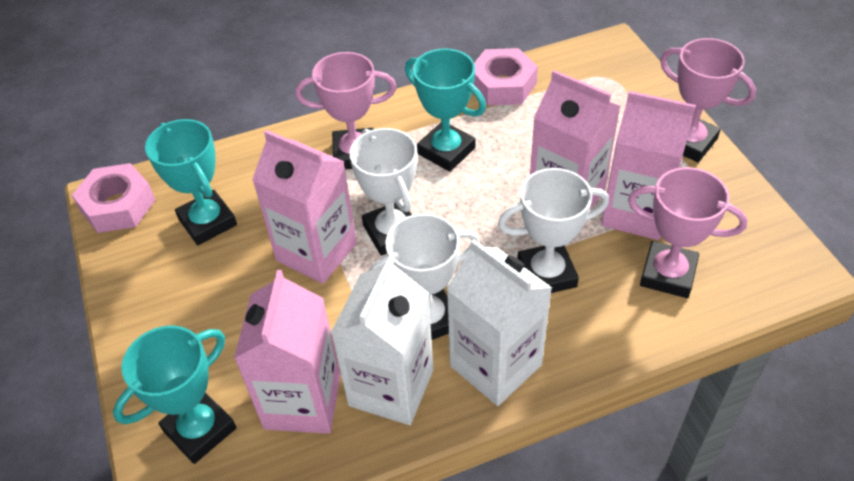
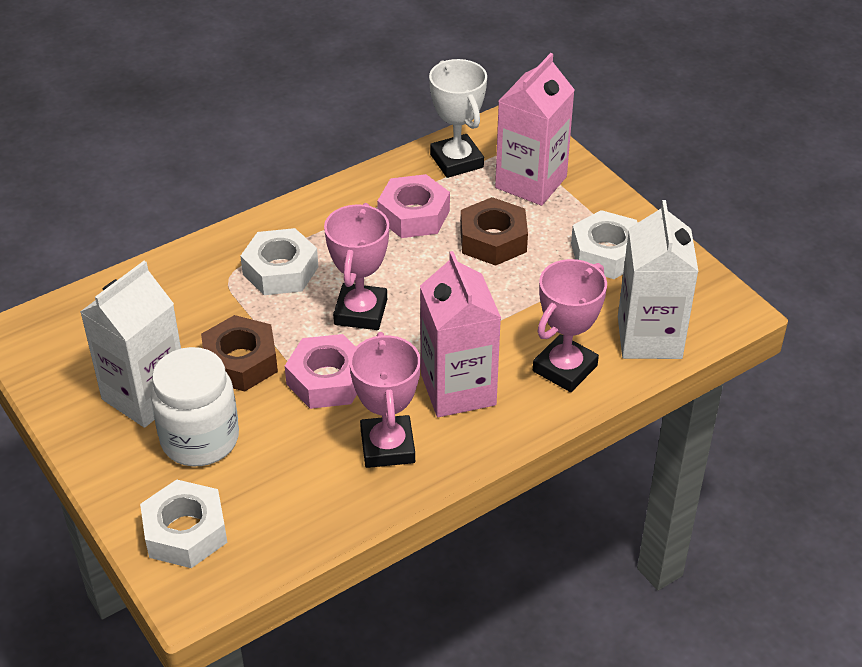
brown nut: 0 -> 2
pink carton: 4 -> 2
turquoise trophy: 3 -> 0
white jar: 0 -> 1
white nut: 0 -> 3
white trophy: 3 -> 1

